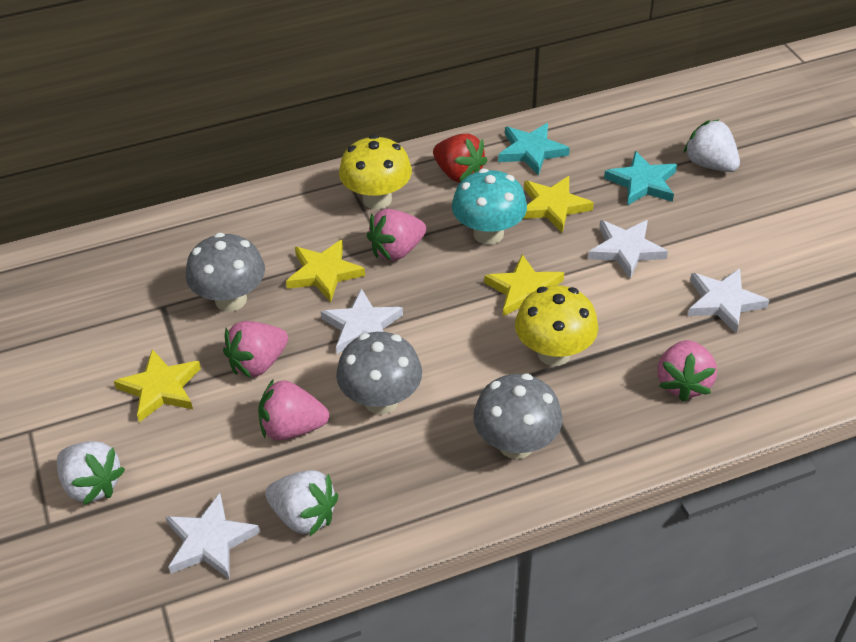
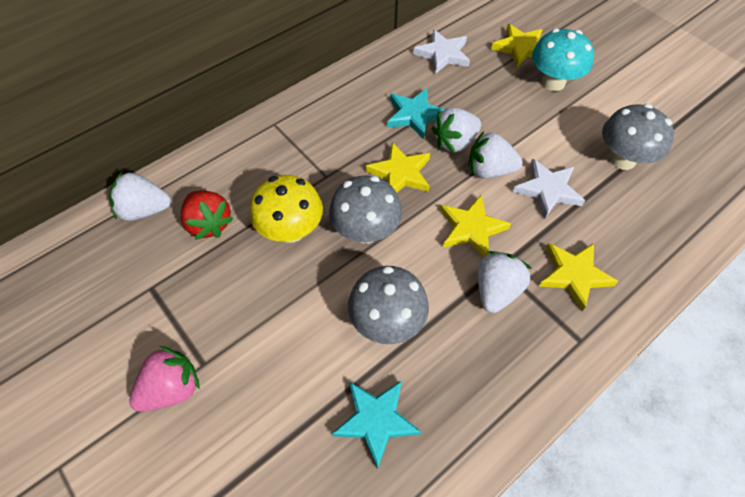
pink strawberry: 4 -> 1
white star: 4 -> 2
white strawberry: 3 -> 4
yellow mushroom: 2 -> 1

